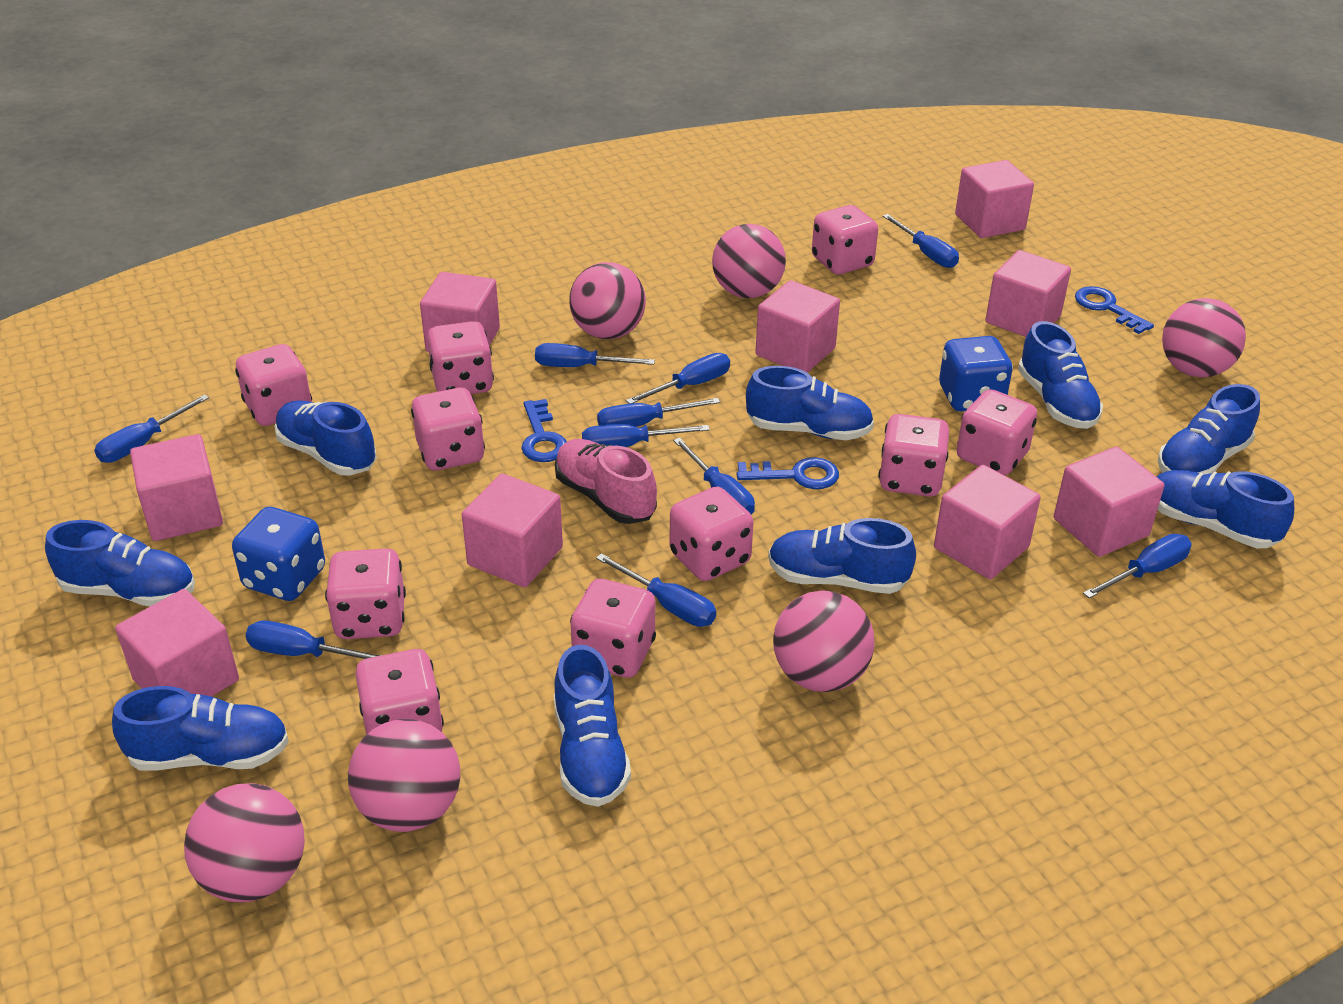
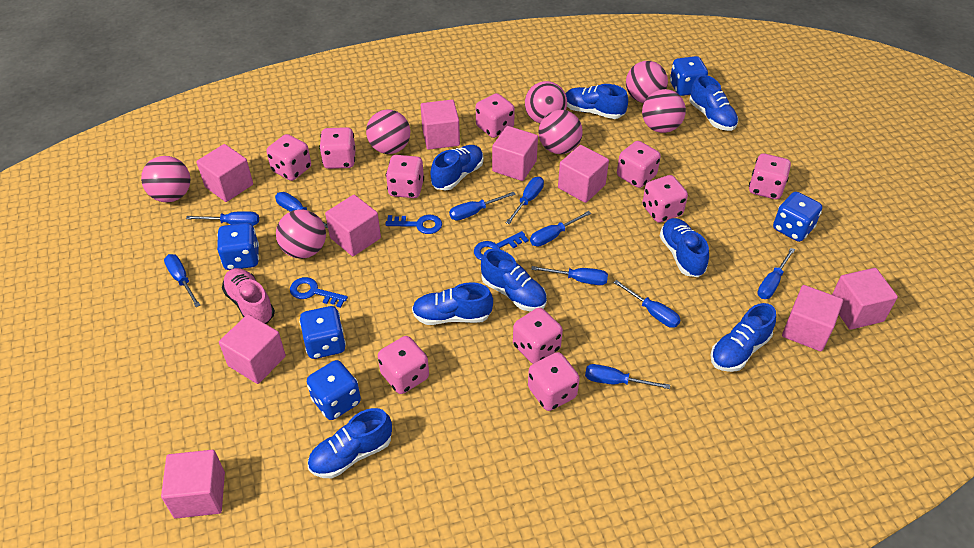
blue dice: 2 -> 5
blue shoe: 9 -> 8
pink ball: 6 -> 7

